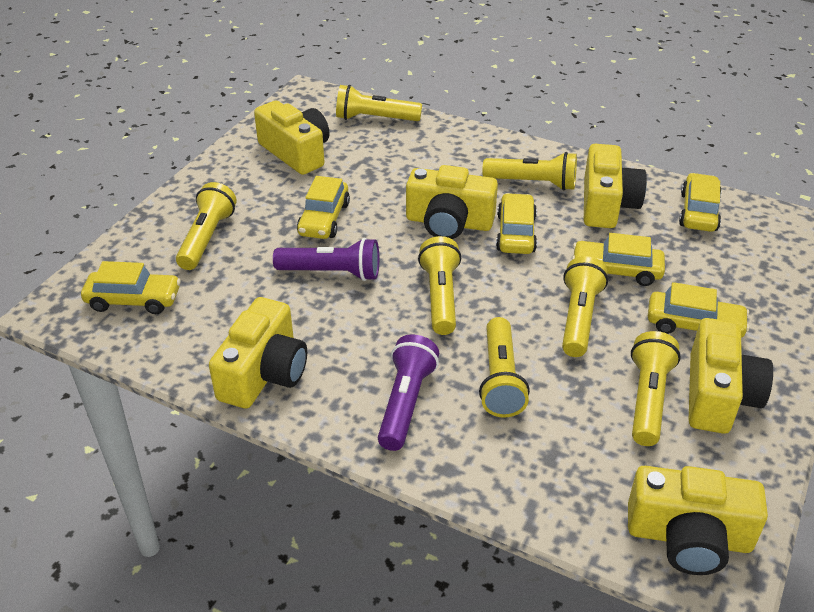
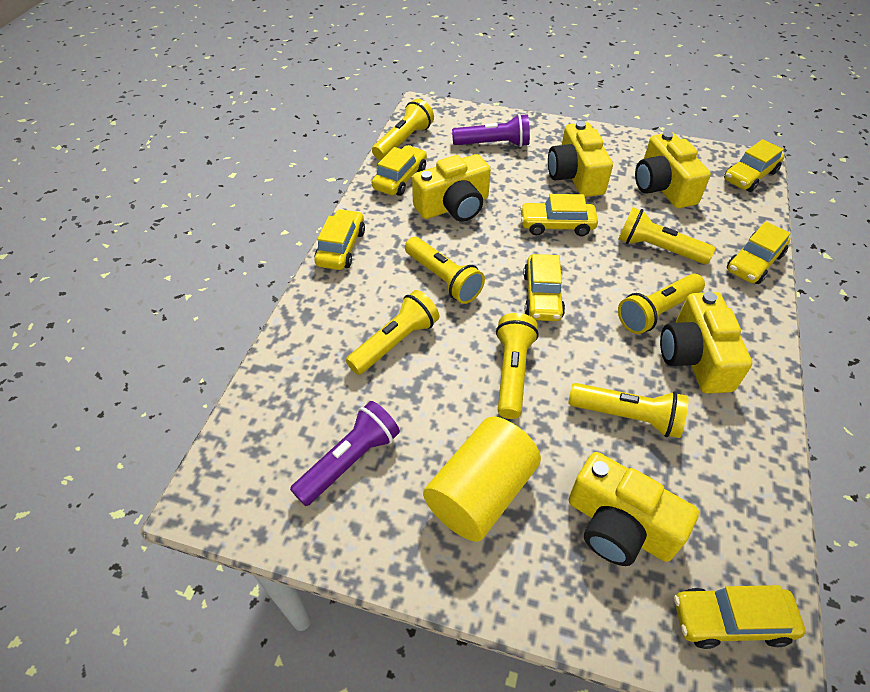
yellow camera: 6 -> 5
yellow car: 6 -> 7
yellow cylinder: 0 -> 1

